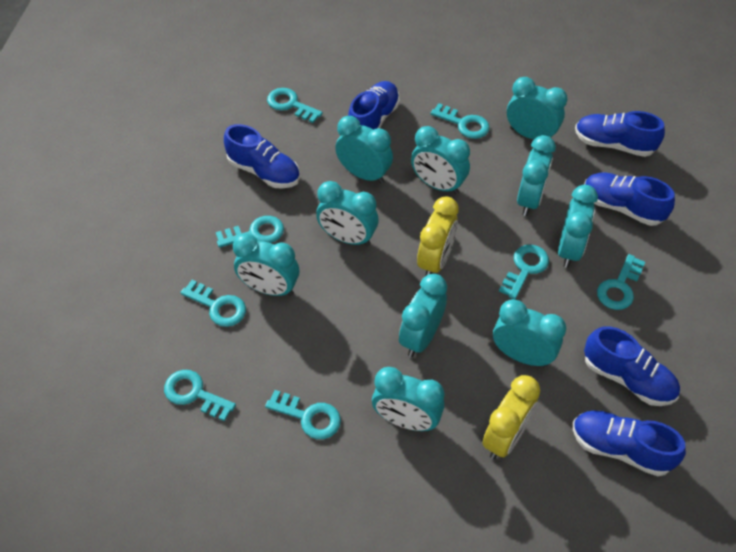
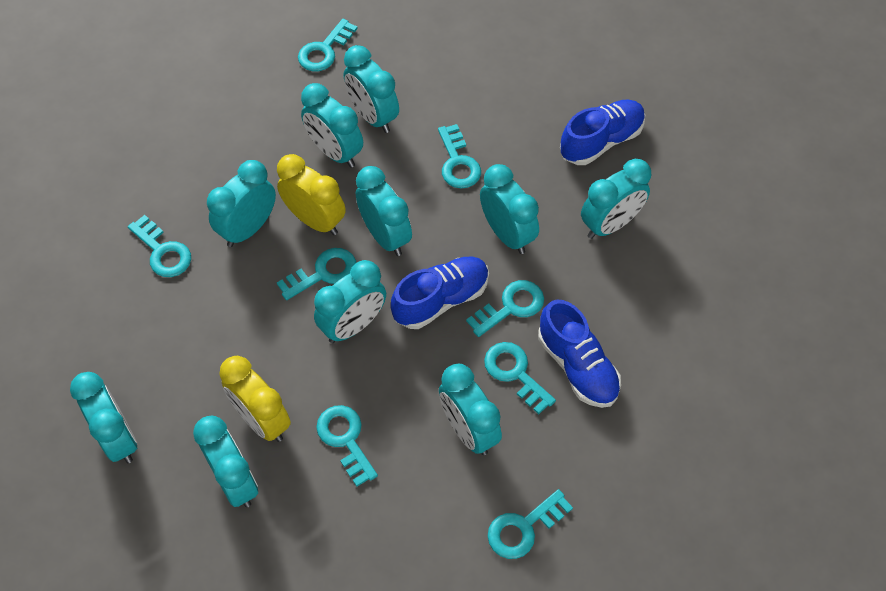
blue shoe: 6 -> 3

